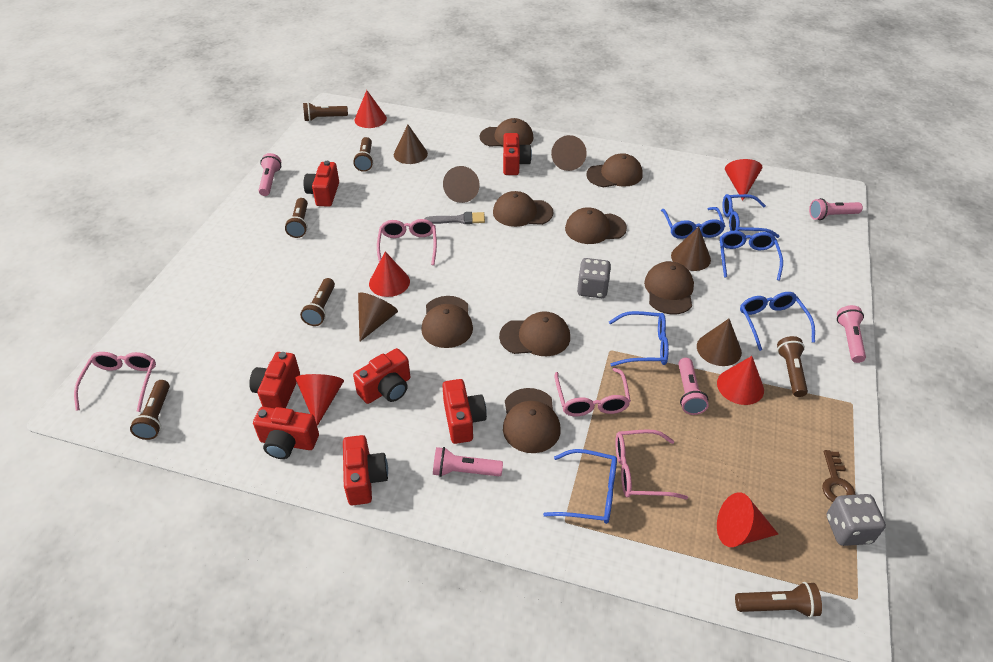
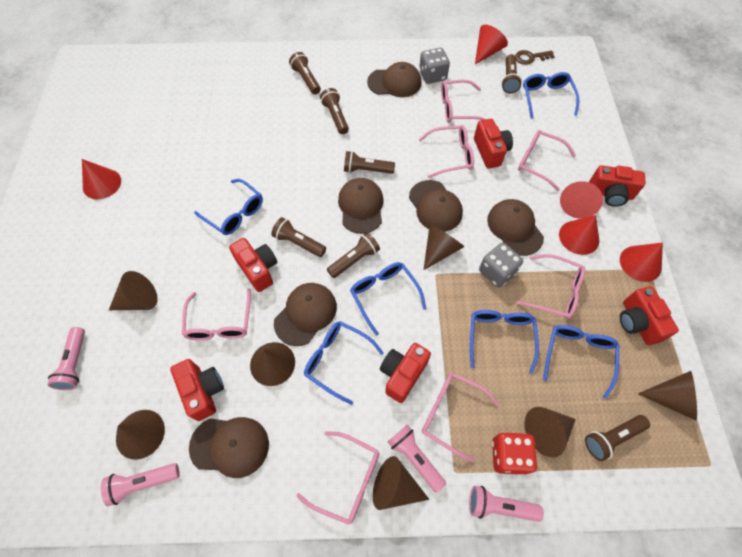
brown cap: 8 -> 6
brown cone: 6 -> 7
grey brush: 1 -> 0
pink flashlight: 5 -> 4
pink glasses: 4 -> 7
red camera: 7 -> 6
red cone: 6 -> 5
red dice: 0 -> 1

